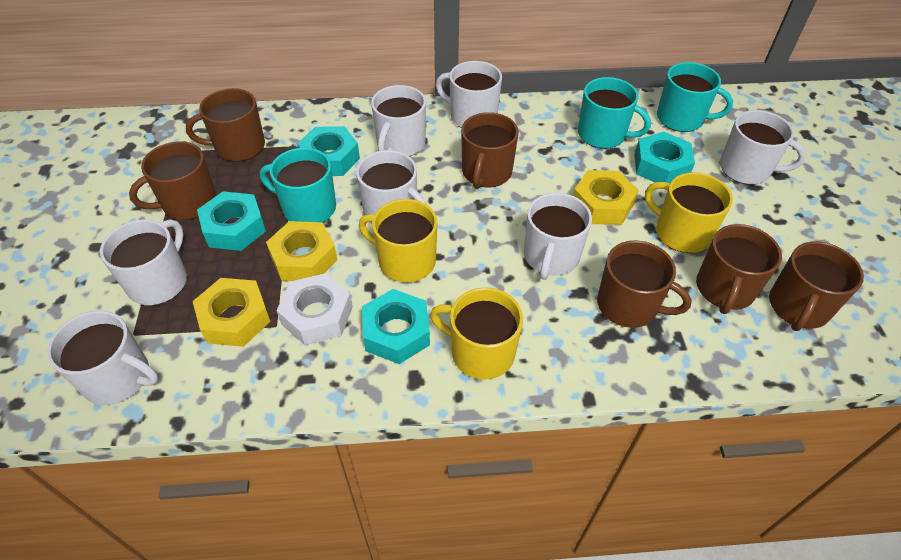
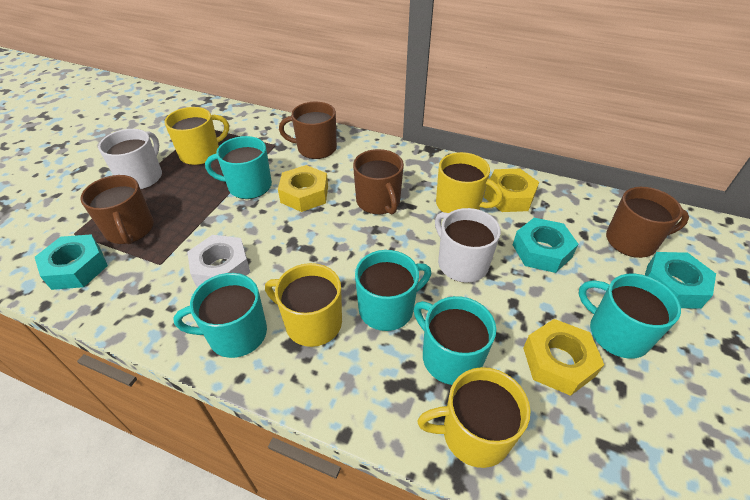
brown mug: 6 -> 4
turquoise mug: 3 -> 5
turquoise nut: 4 -> 3
white mug: 7 -> 2
yellow mug: 3 -> 4

